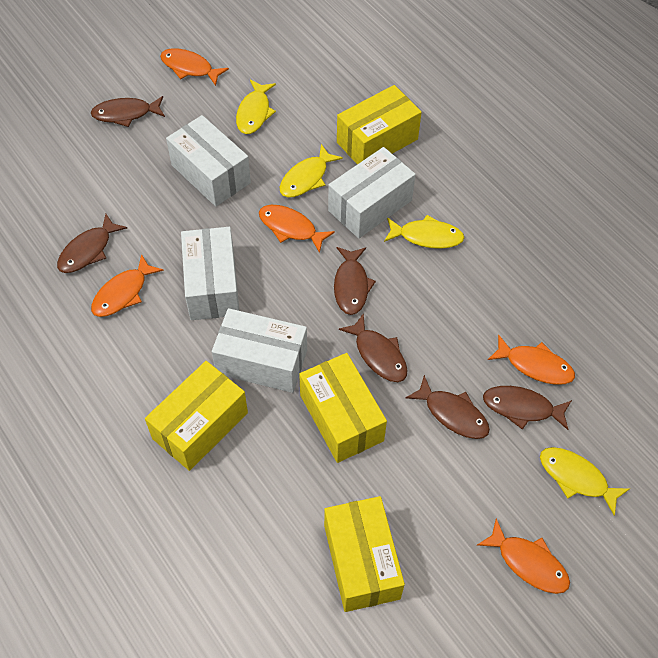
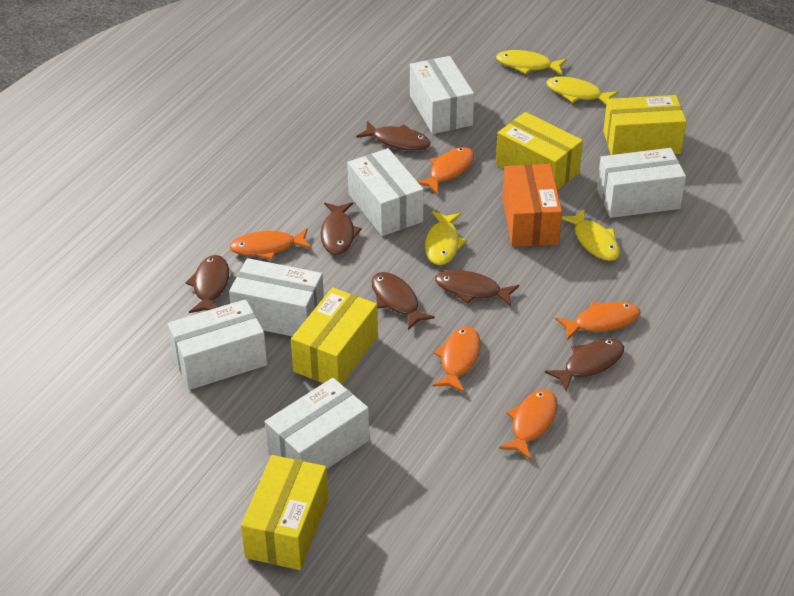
orange box: 0 -> 1
white box: 4 -> 6

